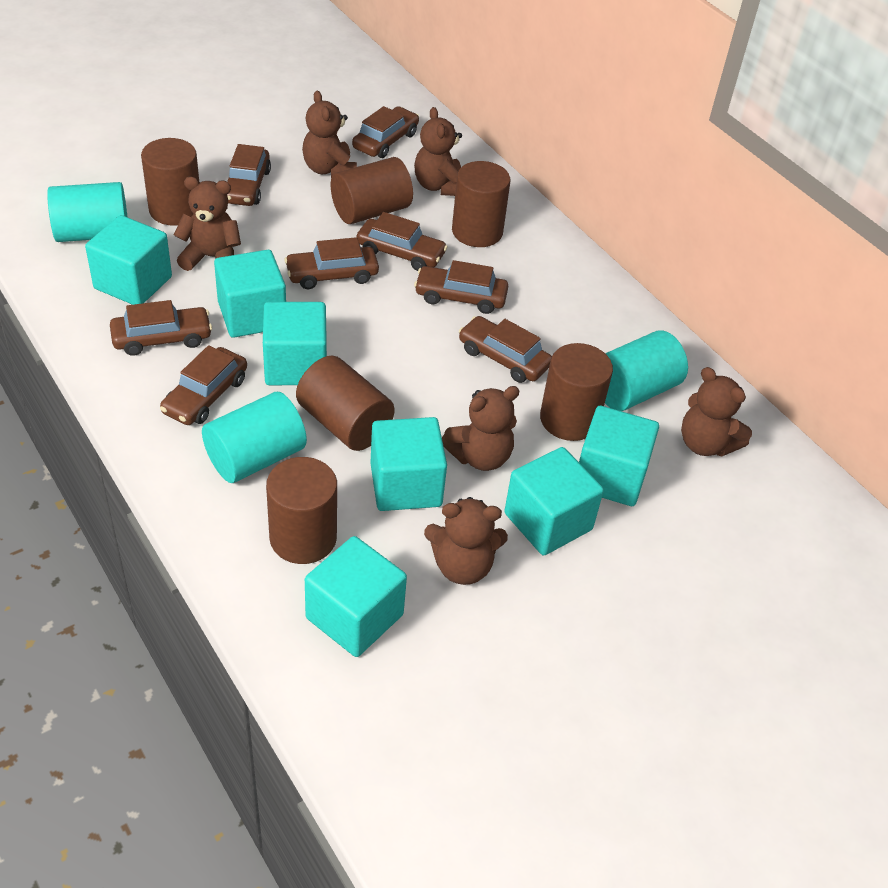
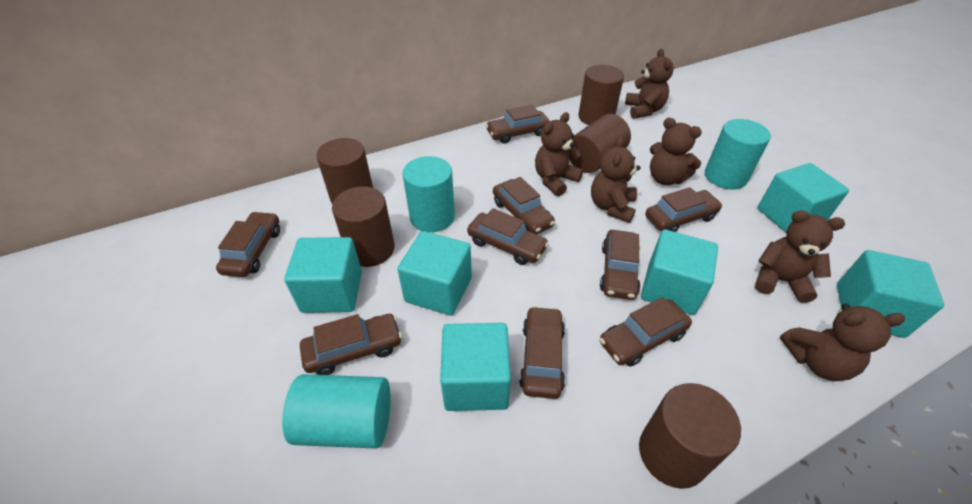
brown car: 8 -> 9
brown cylinder: 6 -> 5
turquoise cube: 7 -> 6

